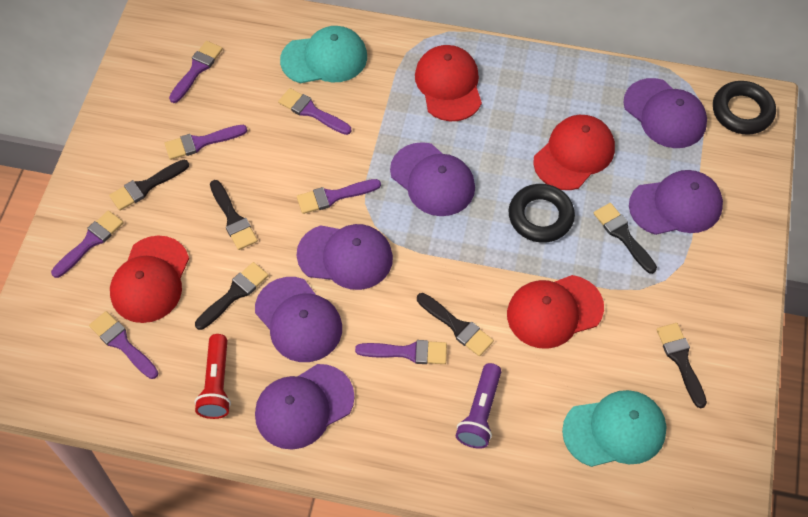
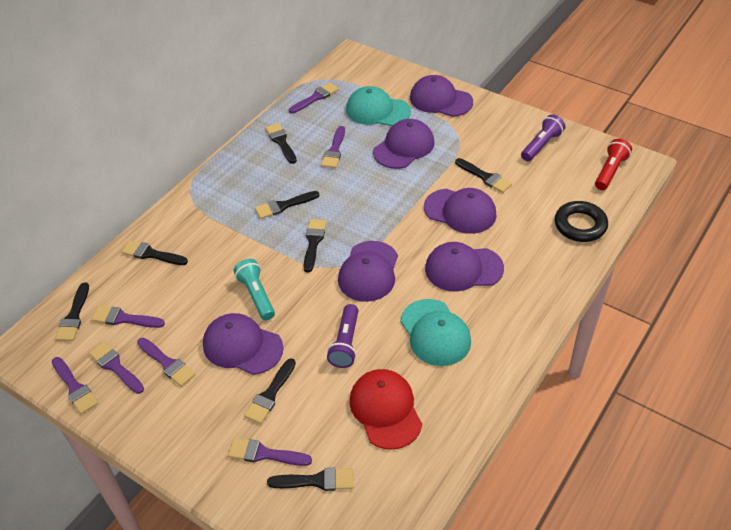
black brush: 6 -> 8
black ring: 2 -> 1
purple flashlight: 1 -> 2
red cap: 4 -> 1
turquoise flashlight: 0 -> 1

